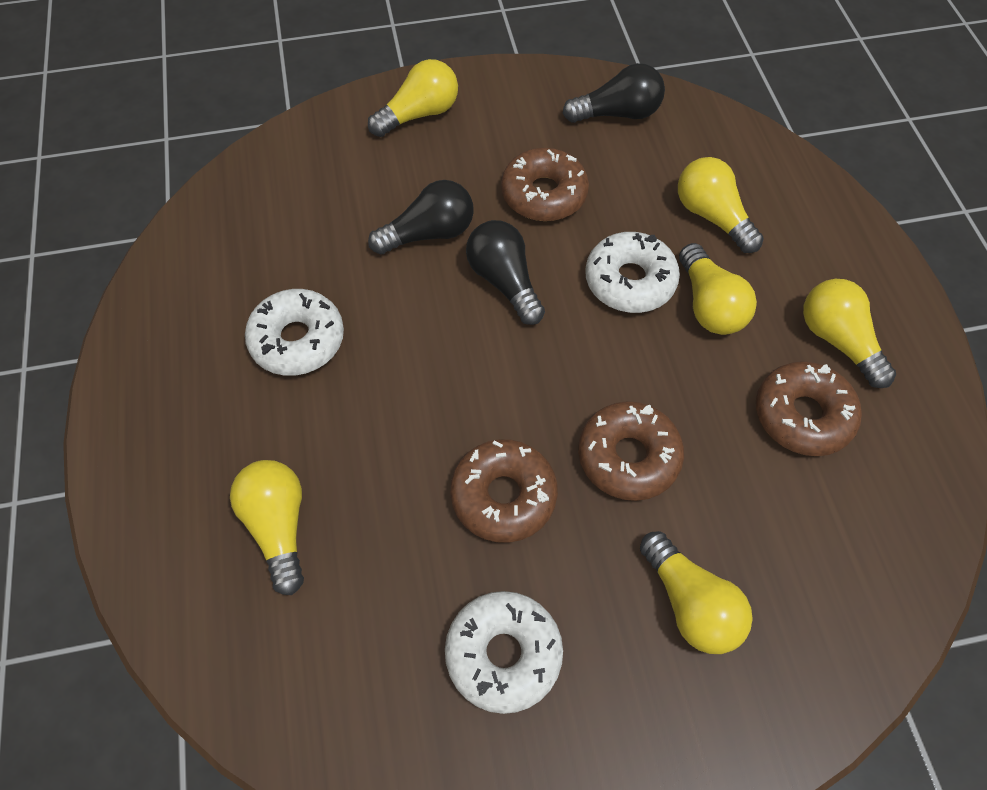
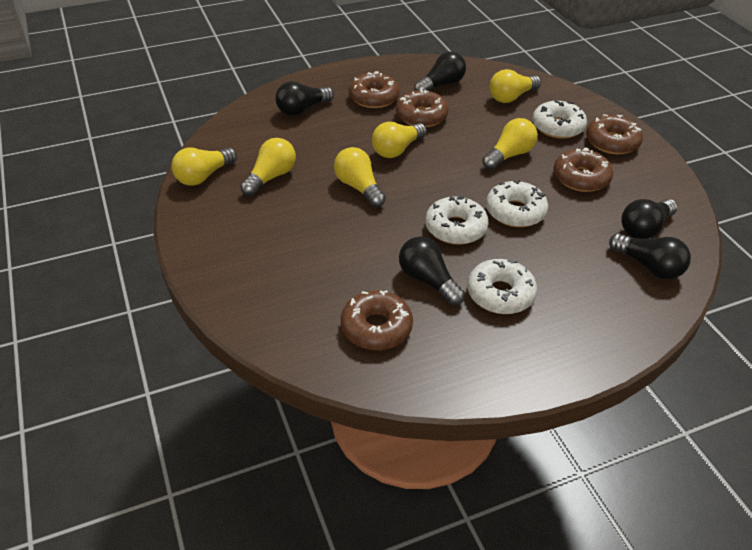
black light bulb: 3 -> 5
brown donut: 4 -> 5
white donut: 3 -> 4

